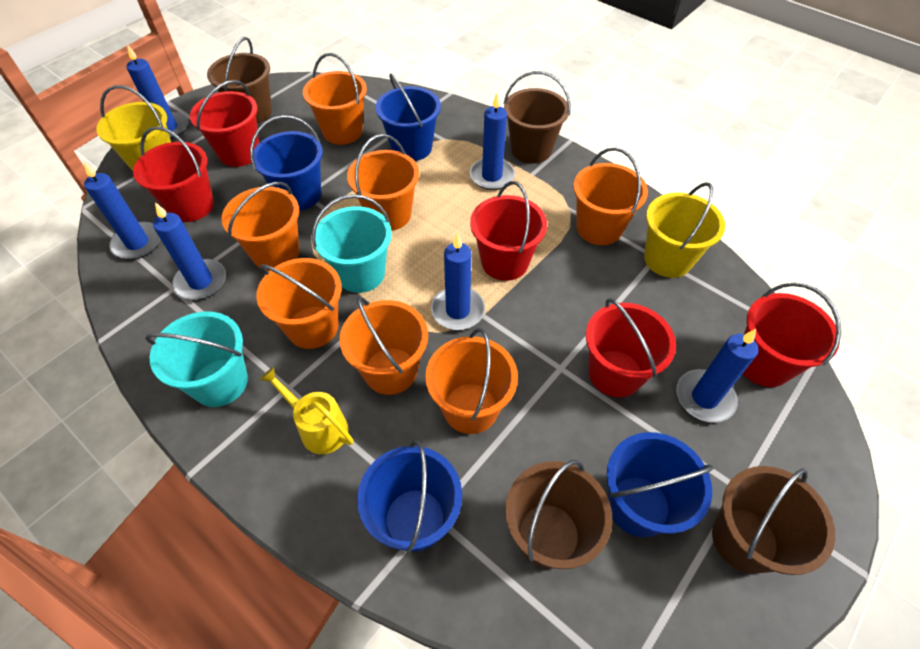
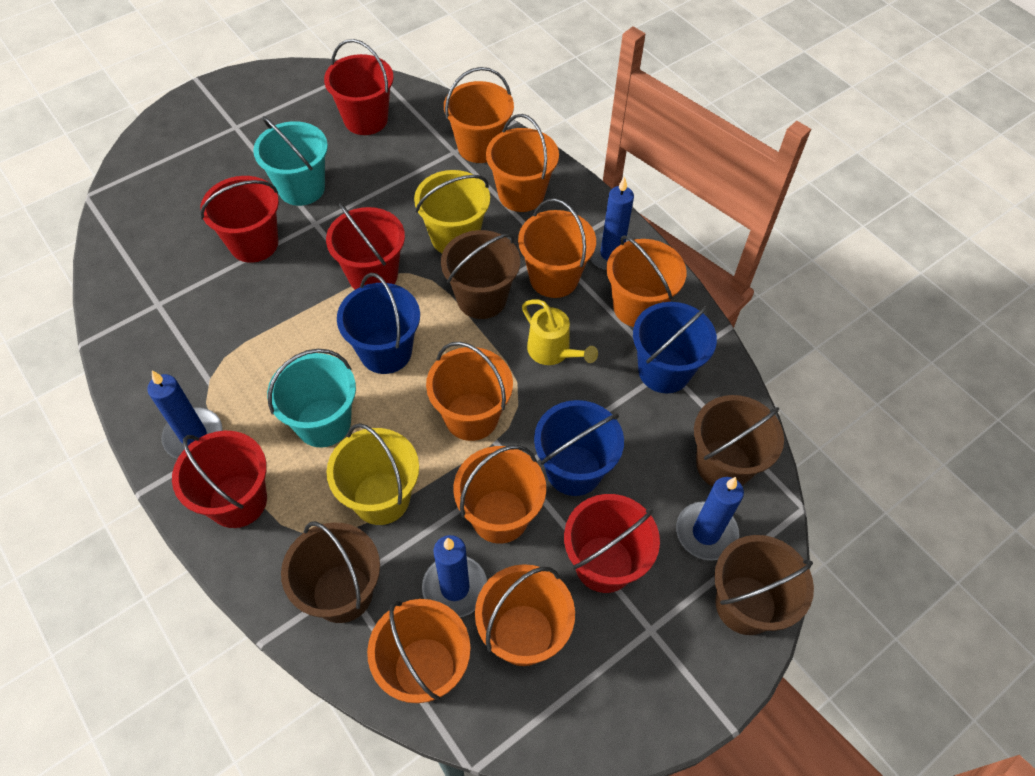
blue bucket: 4 -> 3
blue candle: 6 -> 4
orange bucket: 7 -> 8

